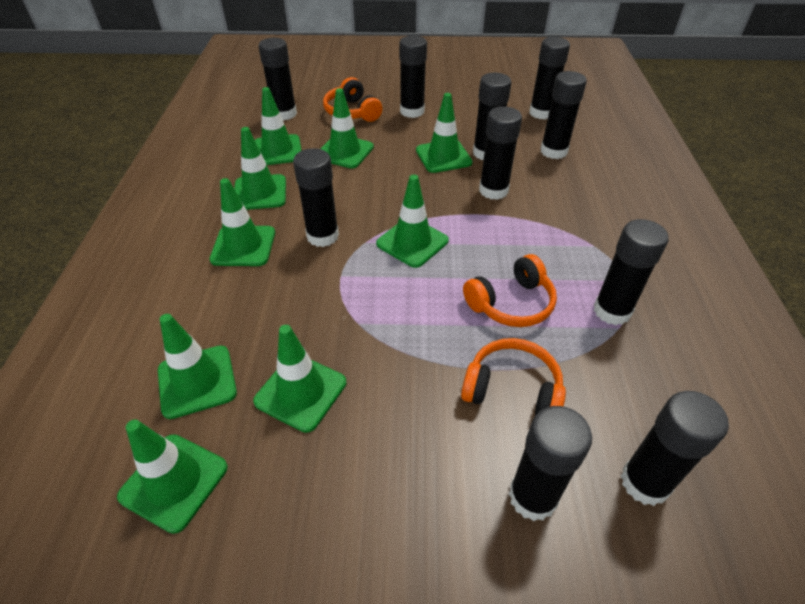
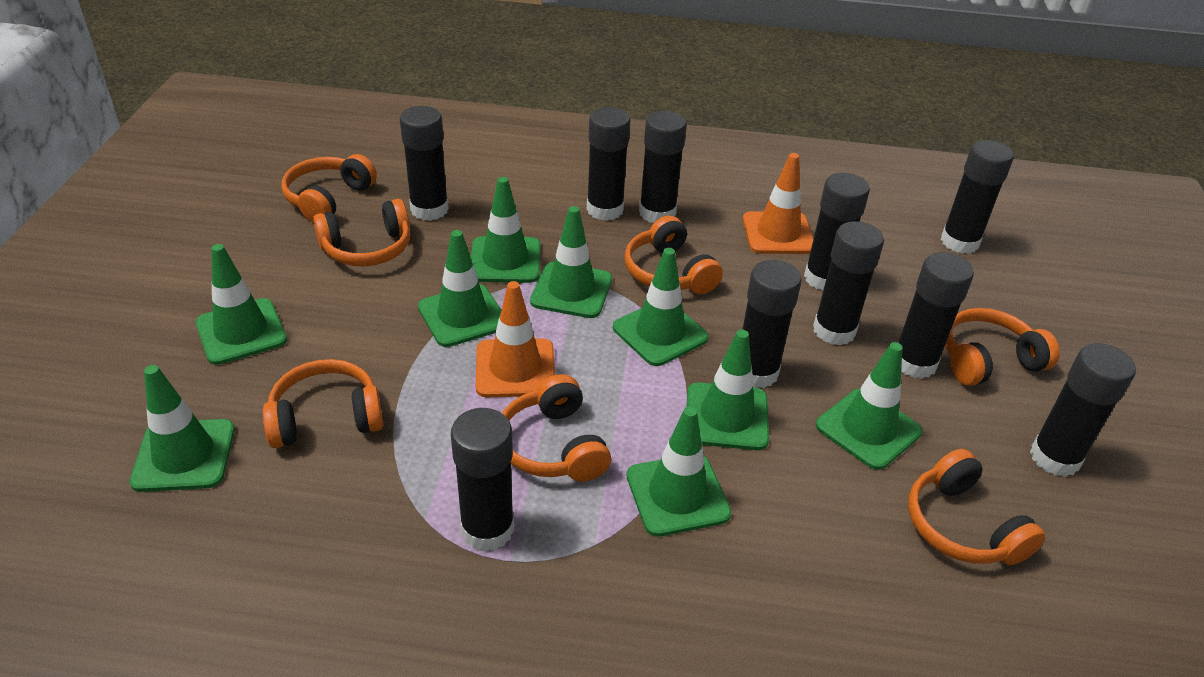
orange headphones: 3 -> 7
orange traffic cone: 0 -> 2

